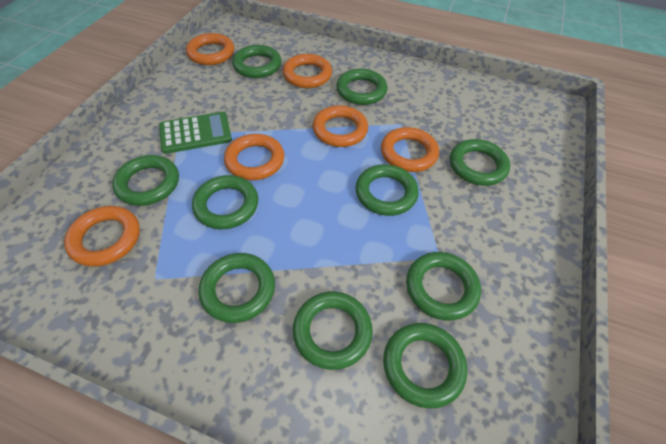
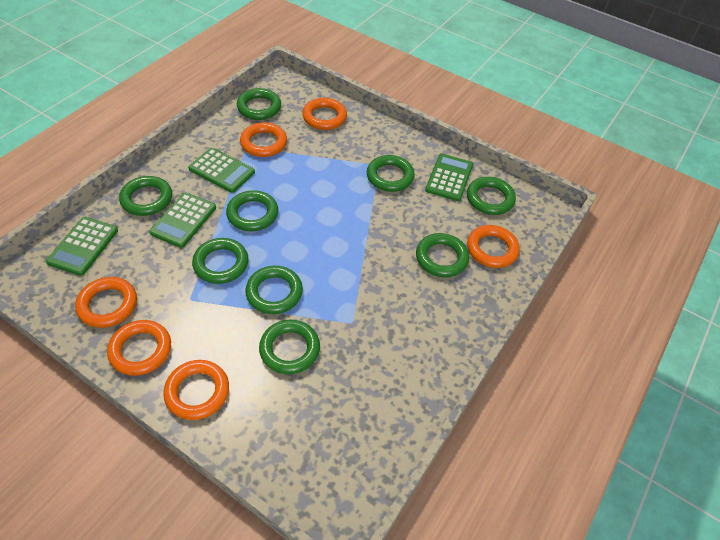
green calculator: 1 -> 4
green ring: 10 -> 9

